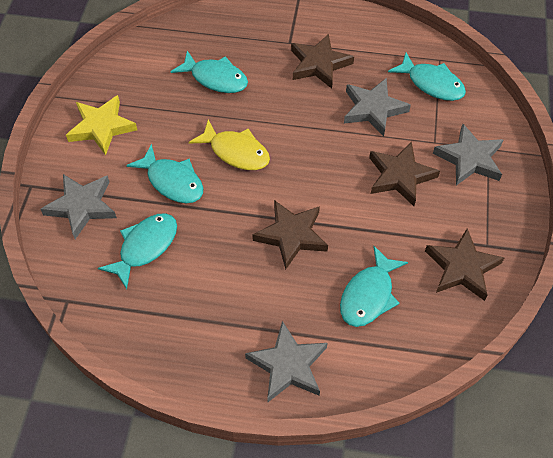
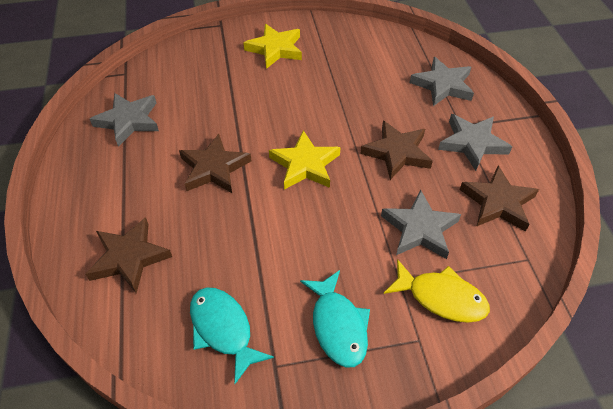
turquoise fish: 5 -> 2
yellow star: 1 -> 2

